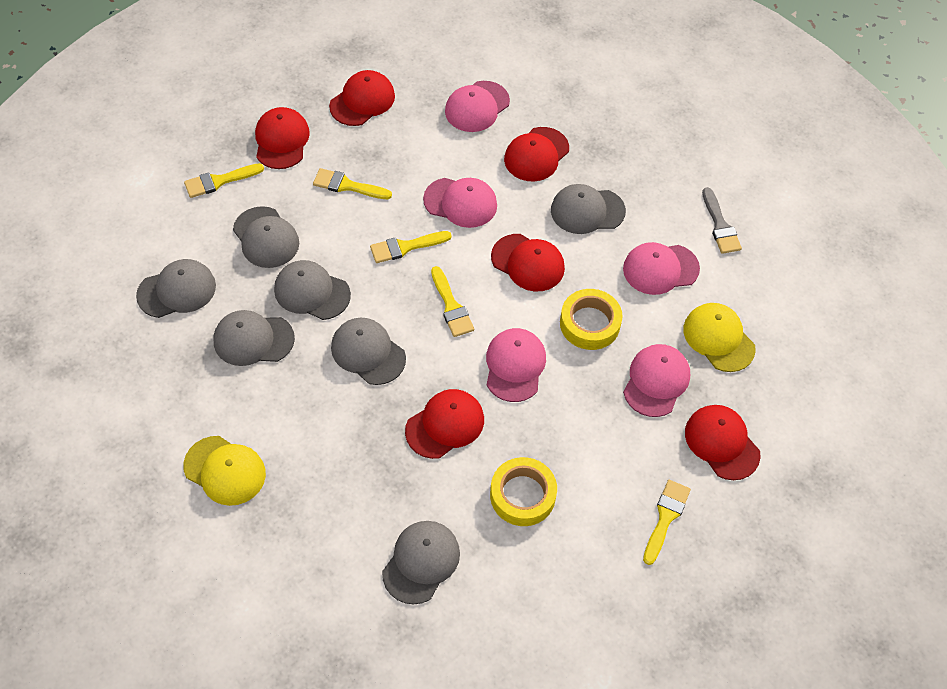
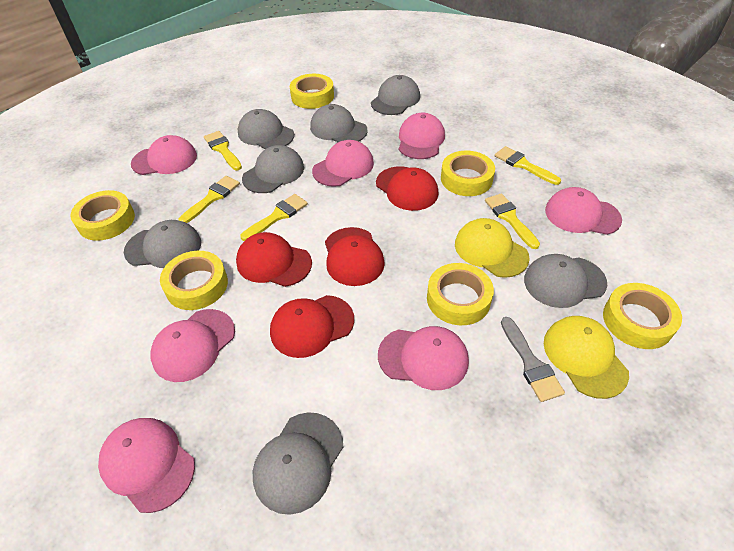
pink cap: 5 -> 7
red cap: 6 -> 4
yellow tape: 2 -> 6

